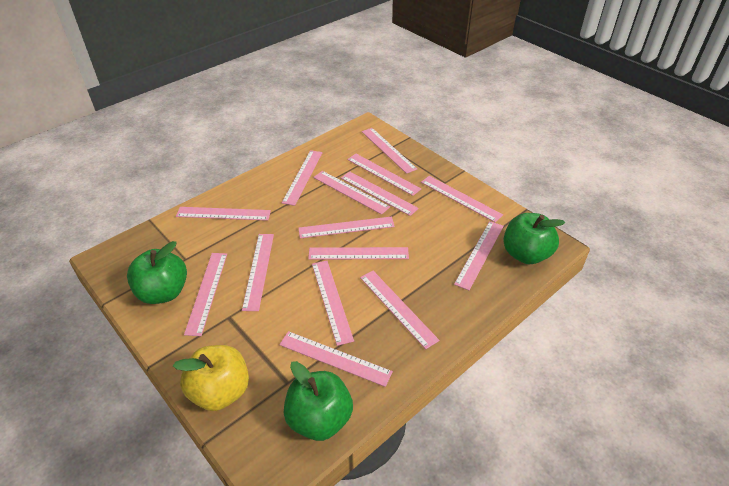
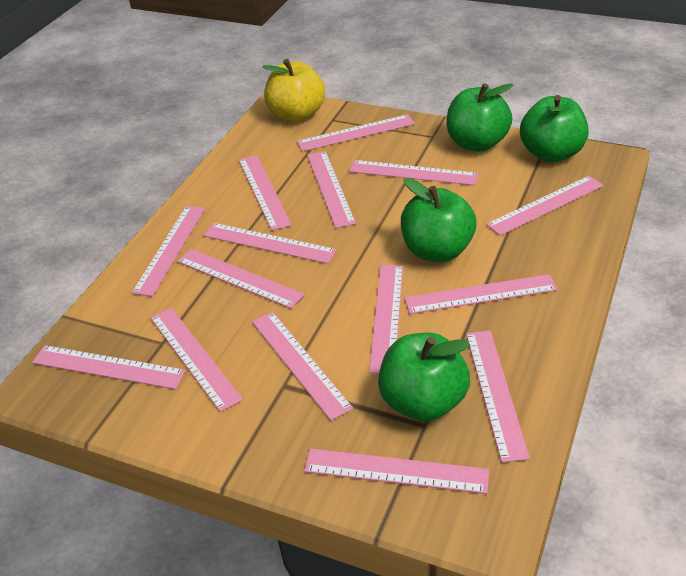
green apple: 3 -> 4

